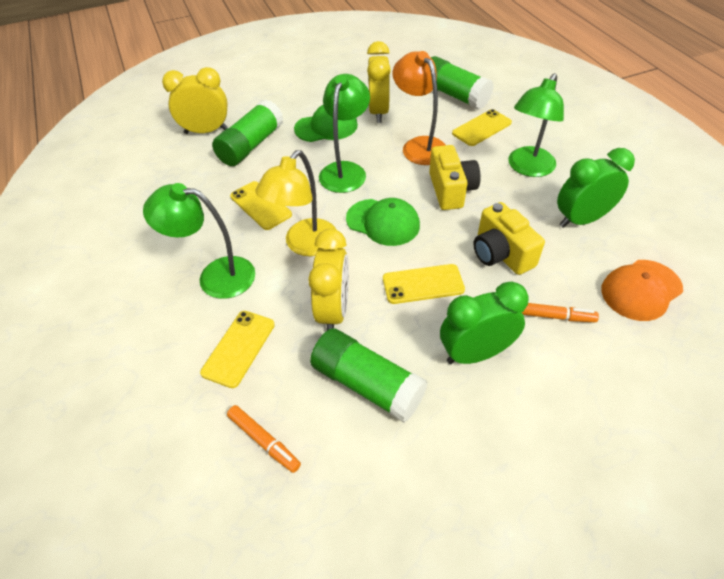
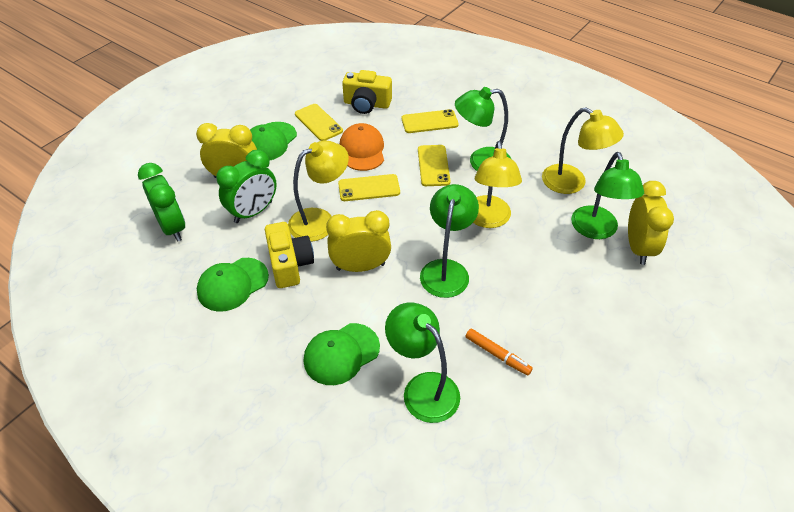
green cap: 2 -> 3
green glue stick: 3 -> 0
green lamp: 3 -> 4
orange lamp: 1 -> 0
orange marker: 2 -> 1
yellow lamp: 1 -> 3

